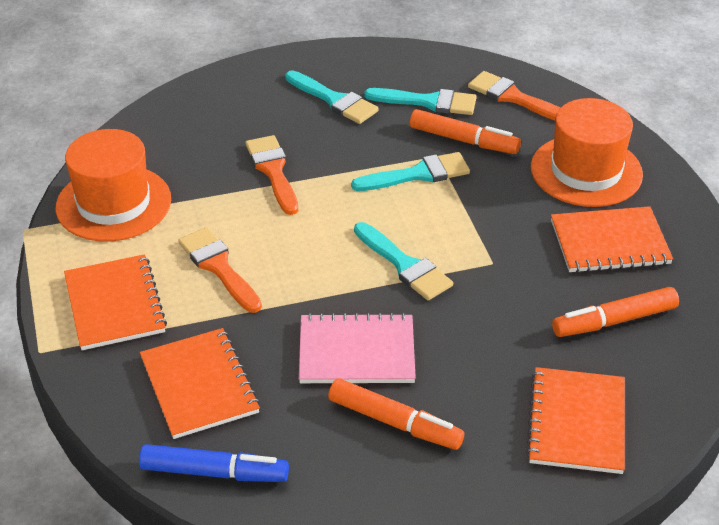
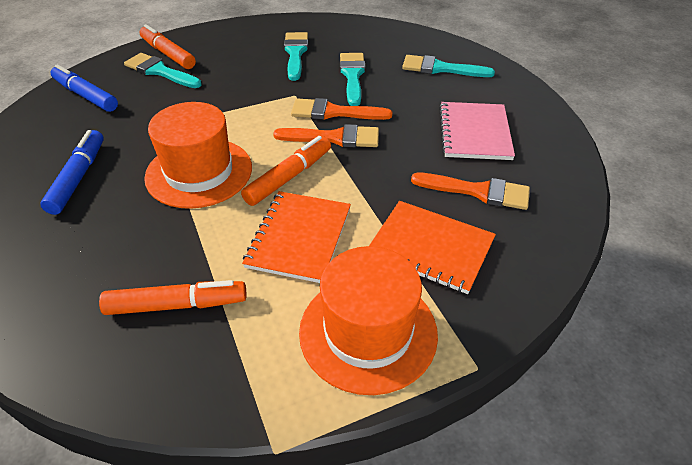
blue marker: 1 -> 2
orange notebook: 4 -> 2

